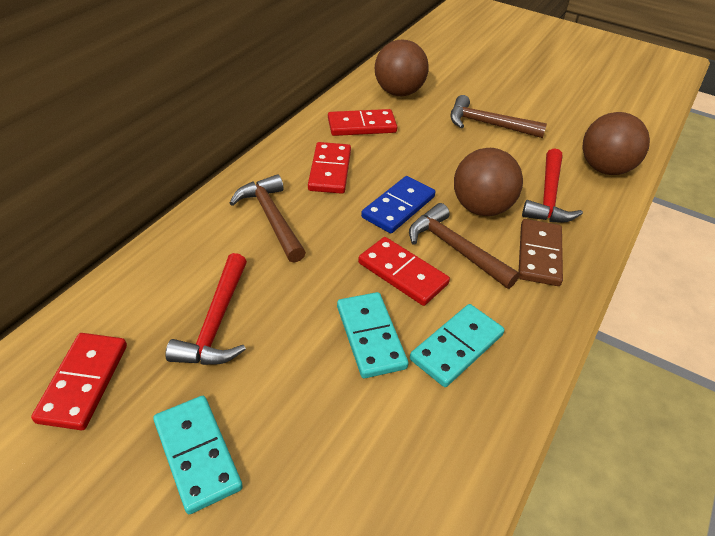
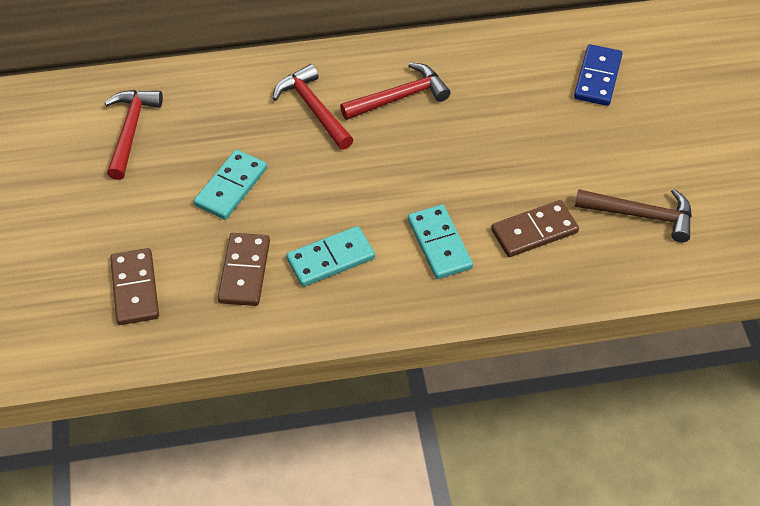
brown ball: 3 -> 0
brown domino: 1 -> 3
brown hammer: 3 -> 1
red domino: 4 -> 0
red hammer: 2 -> 3

